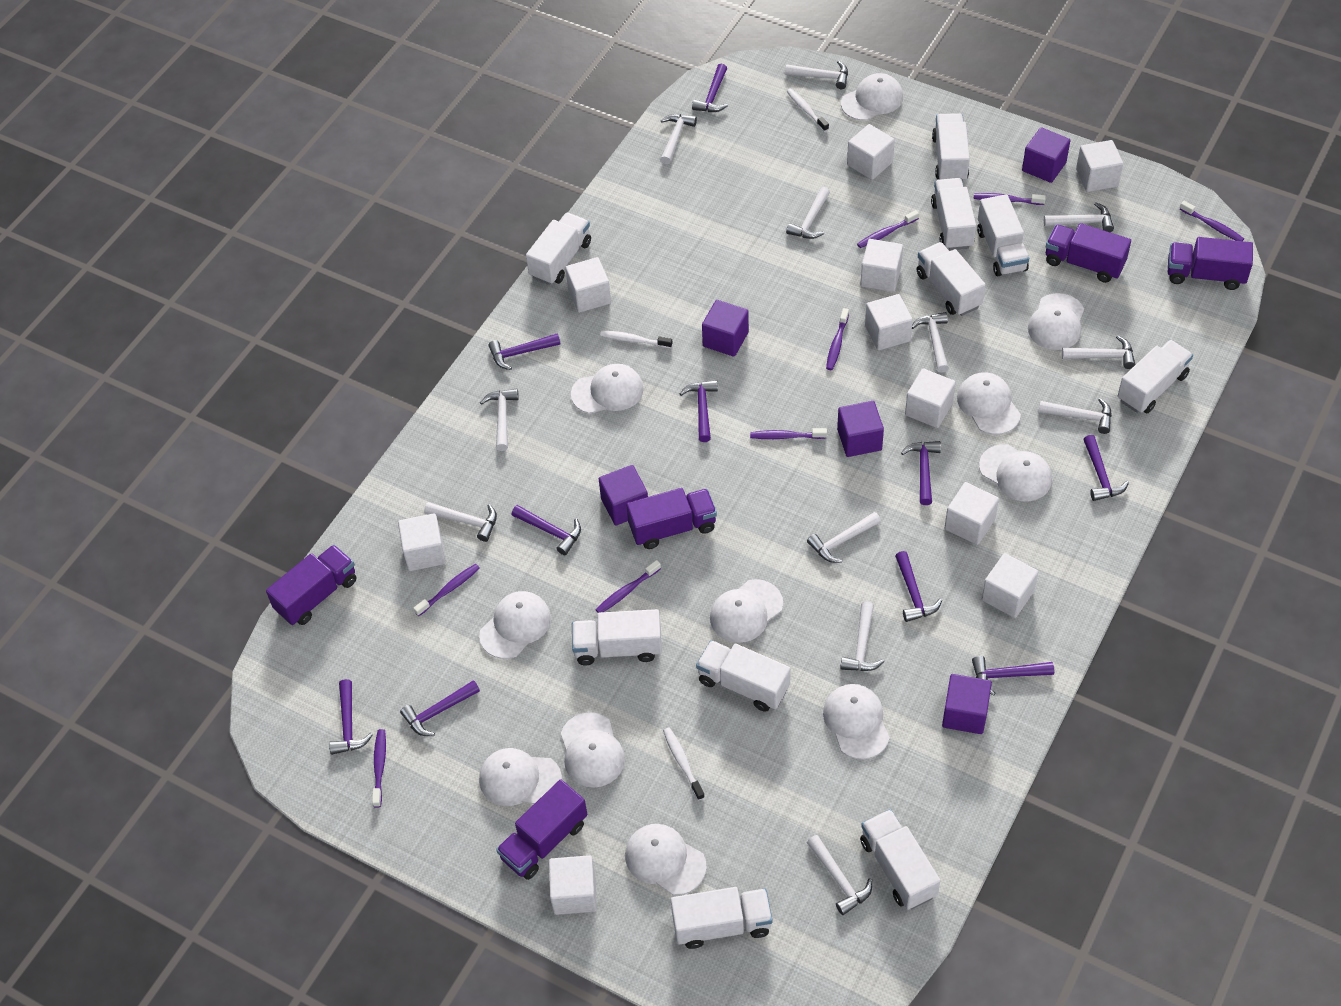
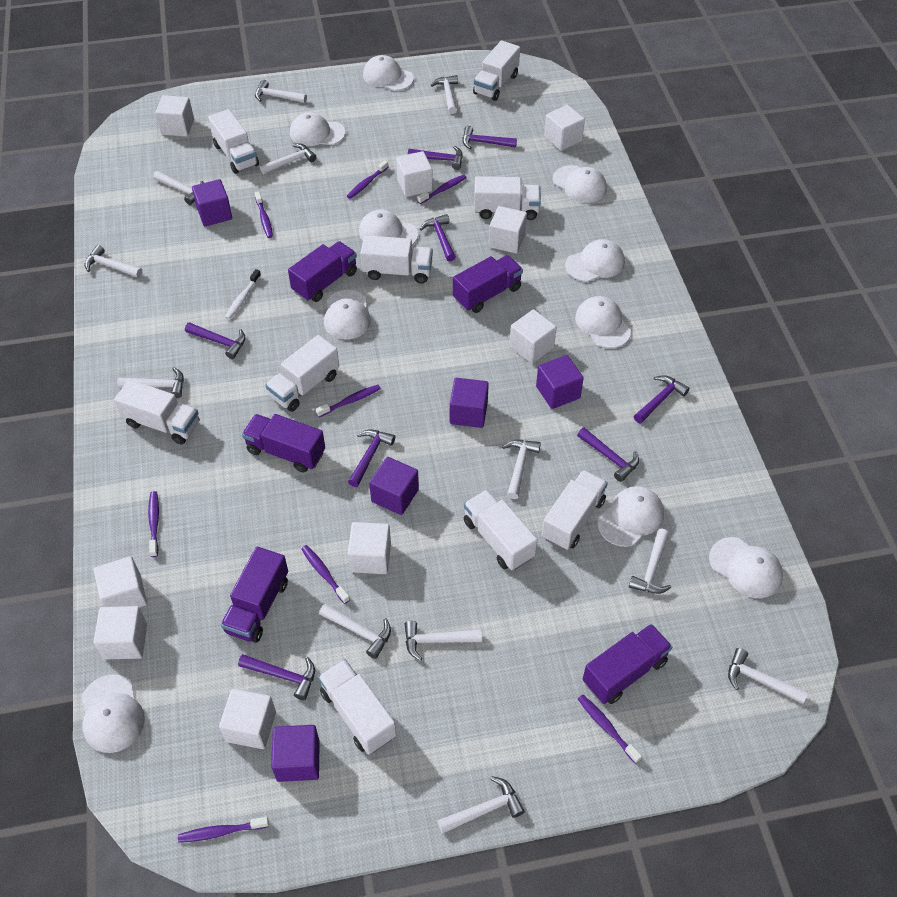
purple hammer: 10 -> 8
white cap: 11 -> 10
white cube: 10 -> 9
white toothbrush: 3 -> 1
white truck: 10 -> 9

